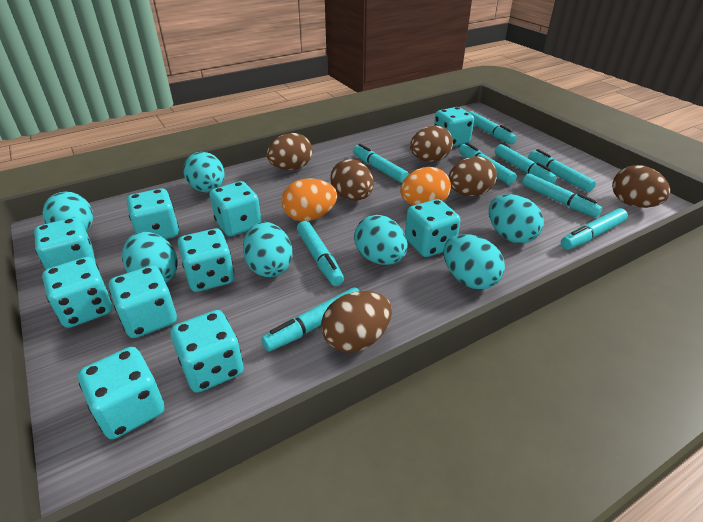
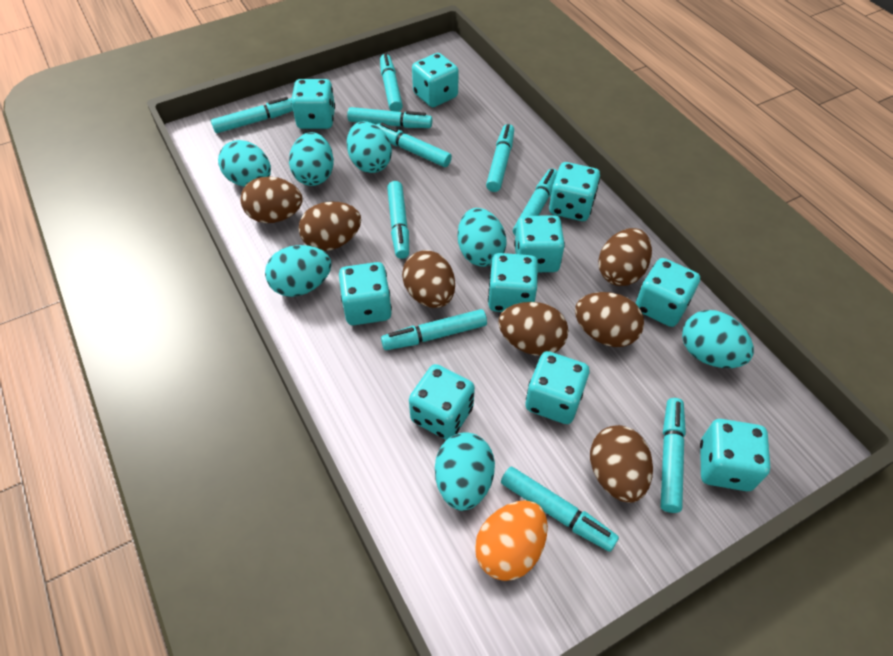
brown egg: 6 -> 7
orange egg: 2 -> 1
turquoise marker: 9 -> 10

